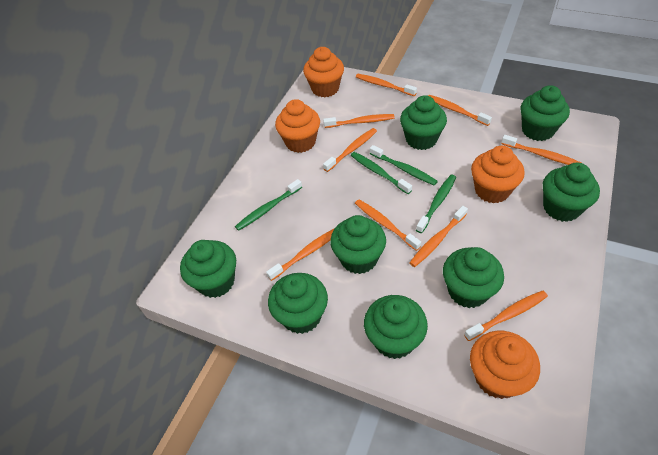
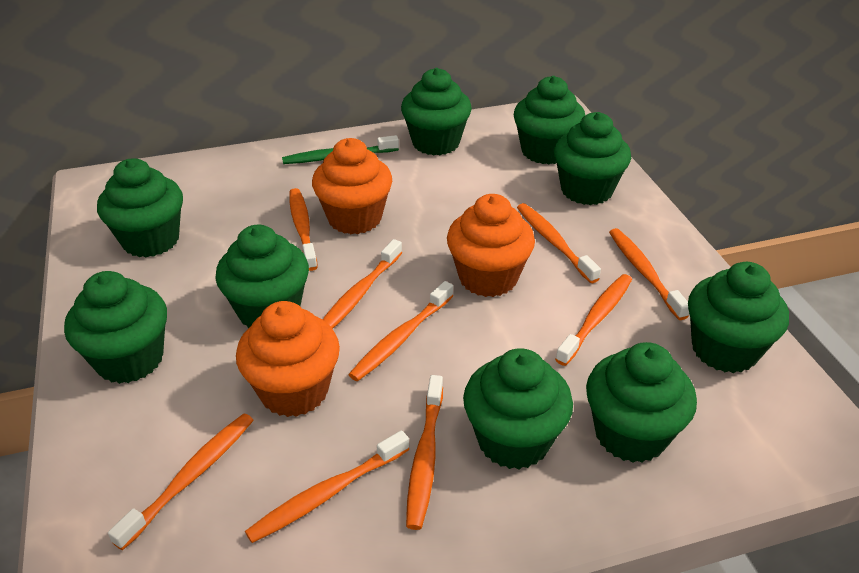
green cupcake: 8 -> 9
green toothbrush: 4 -> 1
orange cupcake: 4 -> 3

